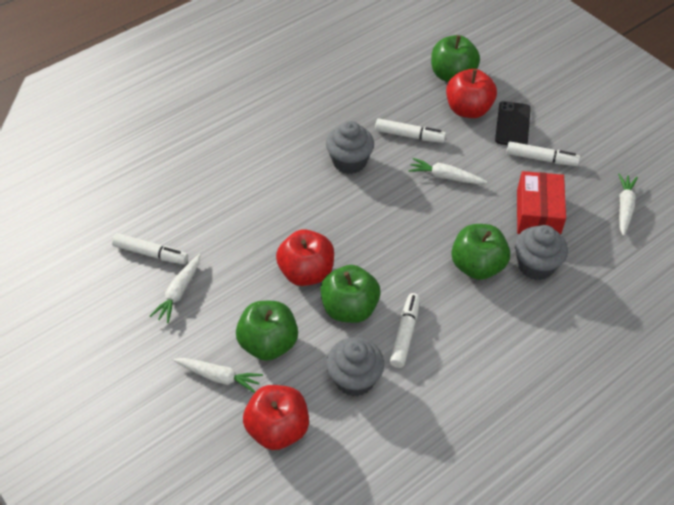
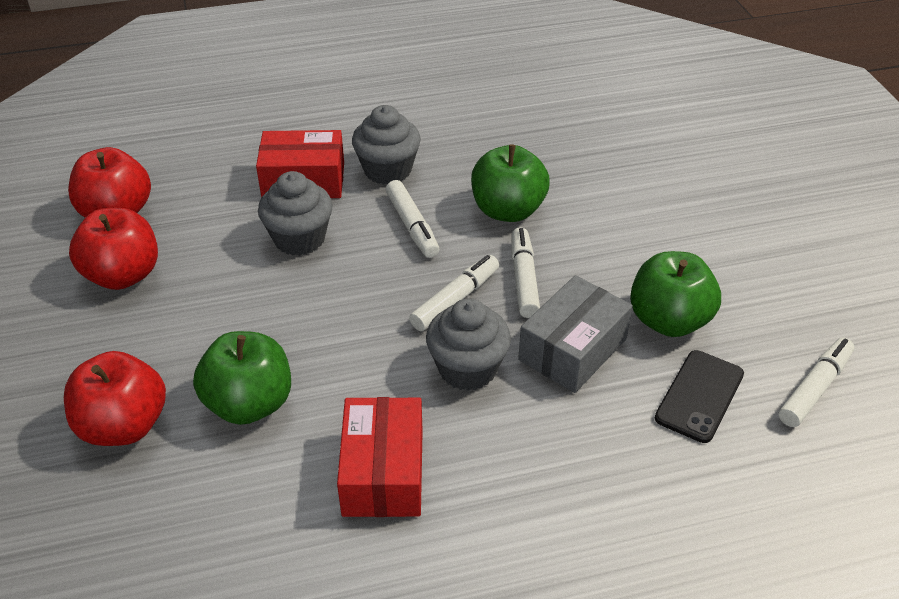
green apple: 4 -> 3
grey box: 0 -> 1
red box: 1 -> 2
white carrot: 4 -> 0

